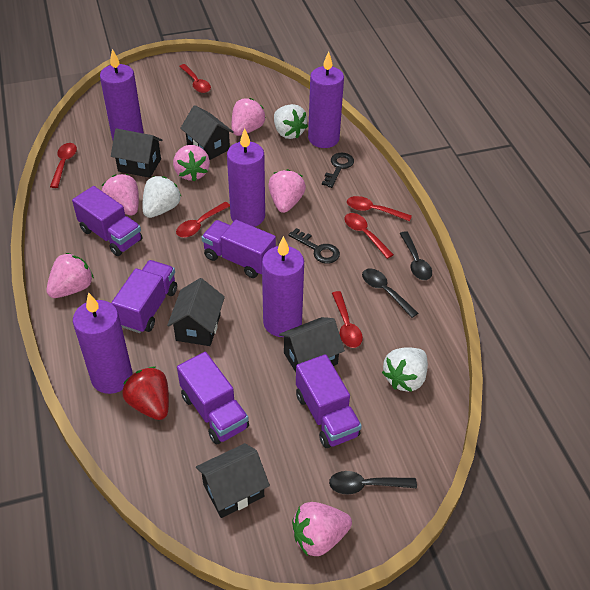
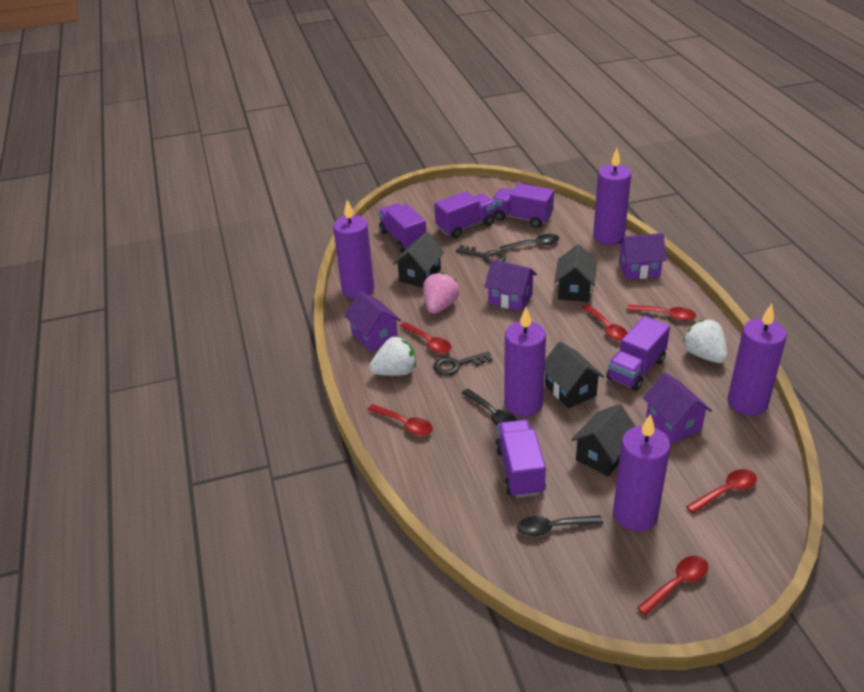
black house: 5 -> 4
pink strawberry: 6 -> 1
purple house: 0 -> 4
red strawberry: 1 -> 0
white strawberry: 3 -> 2

